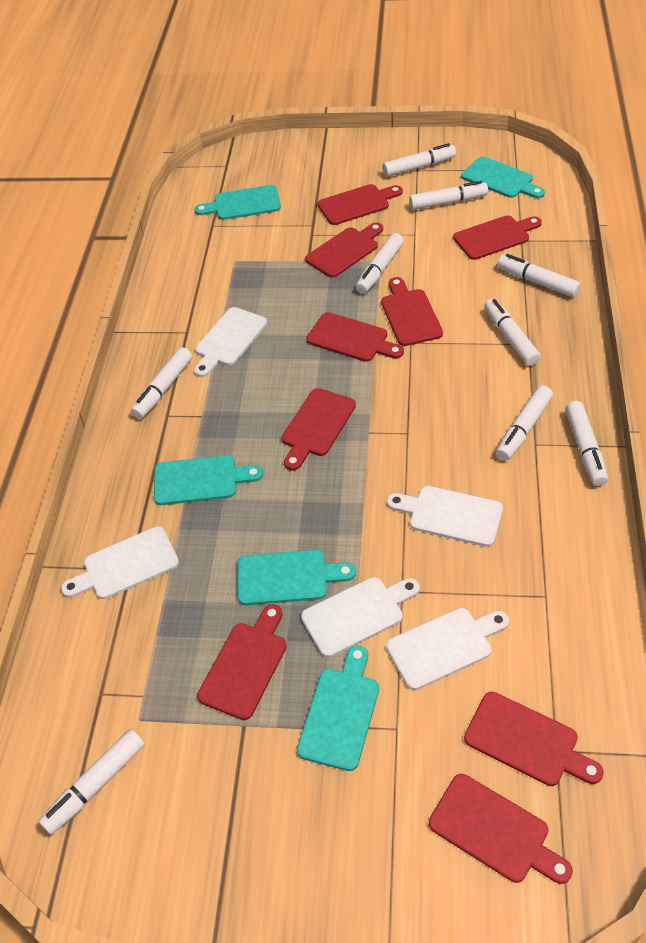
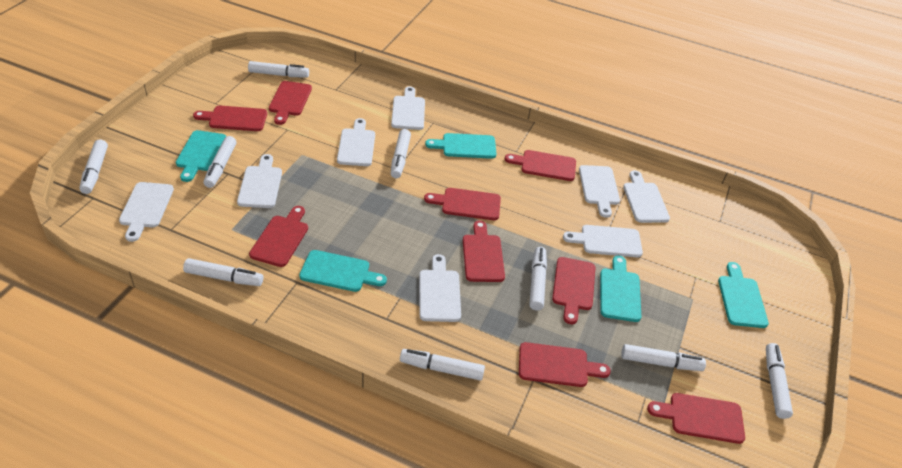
white cutting board: 5 -> 8

